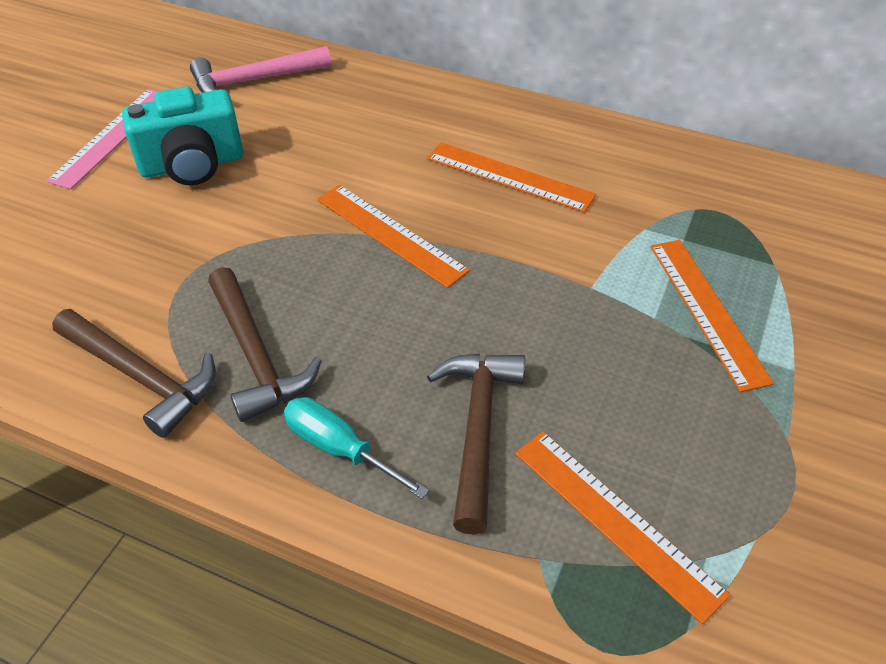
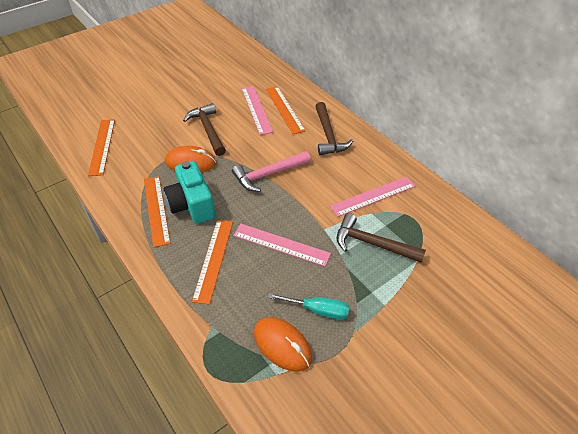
orange mouse: 0 -> 2
pink ruler: 1 -> 3

